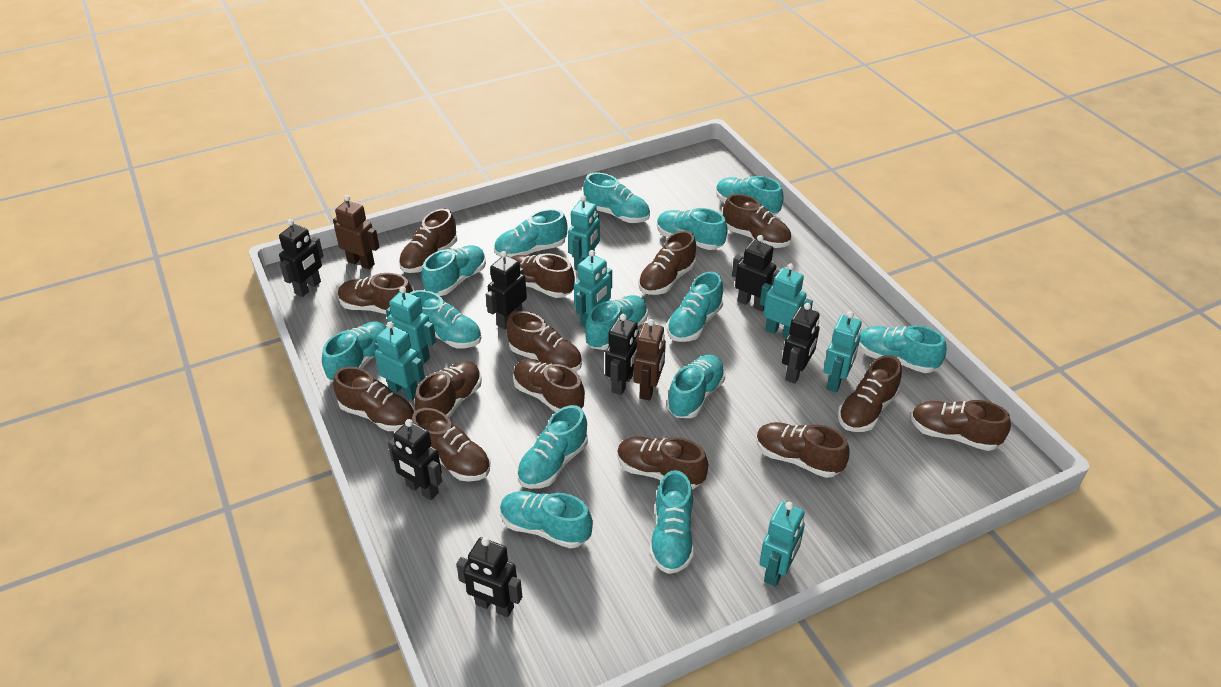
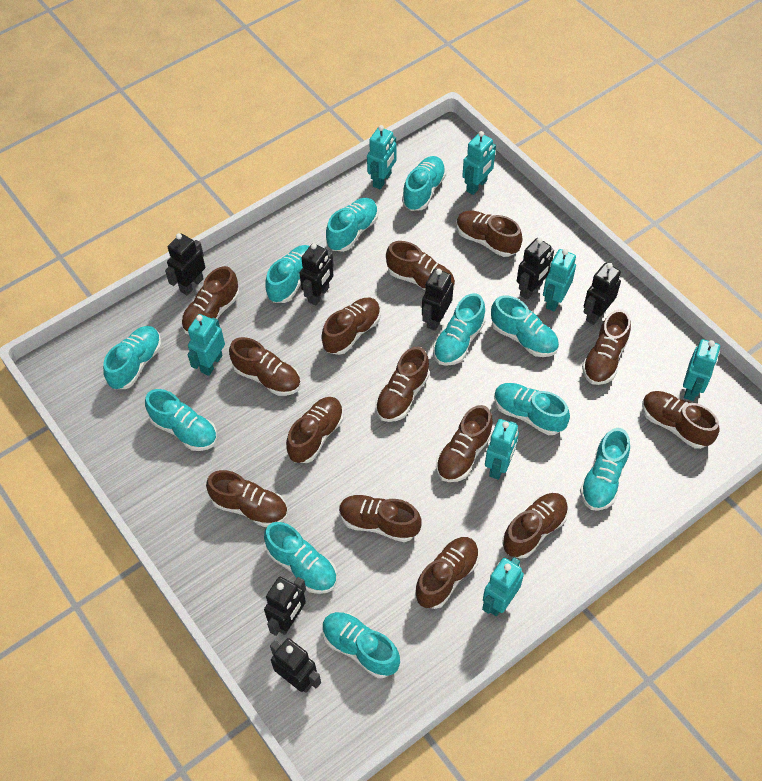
brown robot: 2 -> 0
turquoise shoe: 14 -> 11

